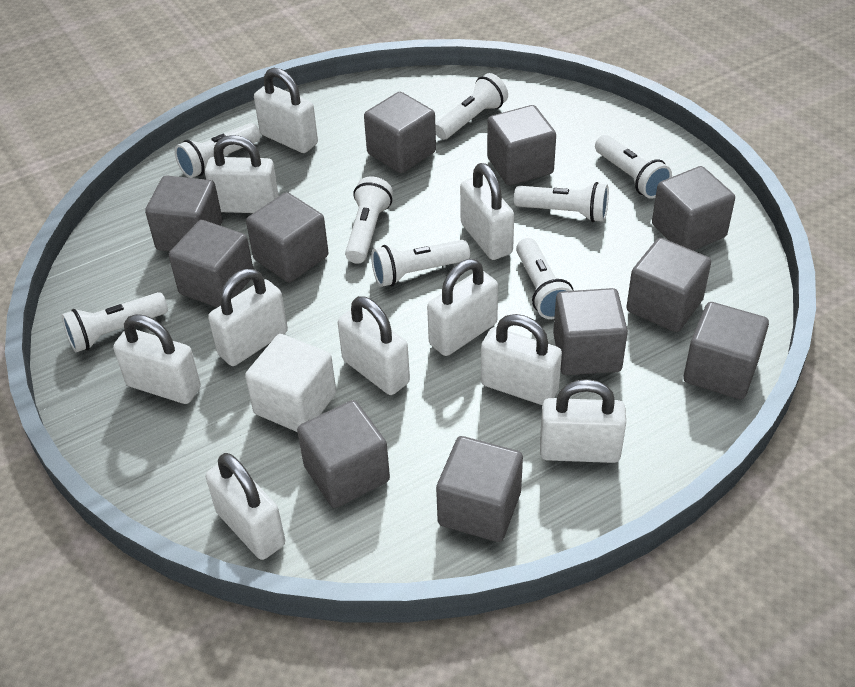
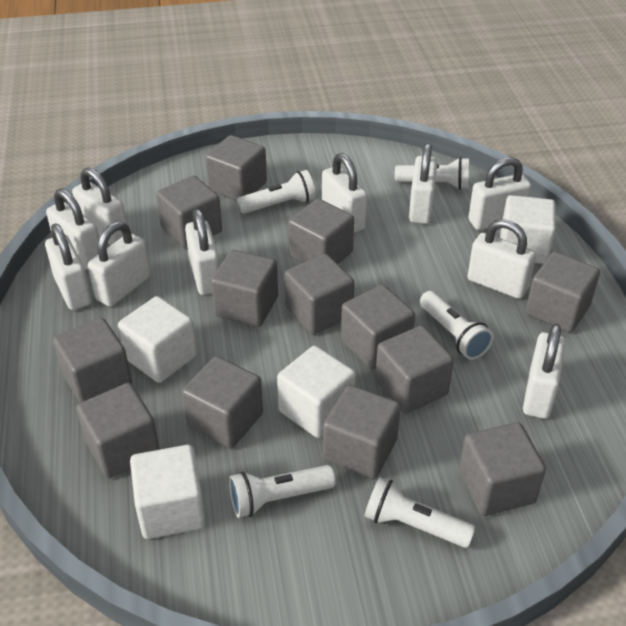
grey cube: 11 -> 13
white cube: 1 -> 4
white flashlight: 8 -> 5

